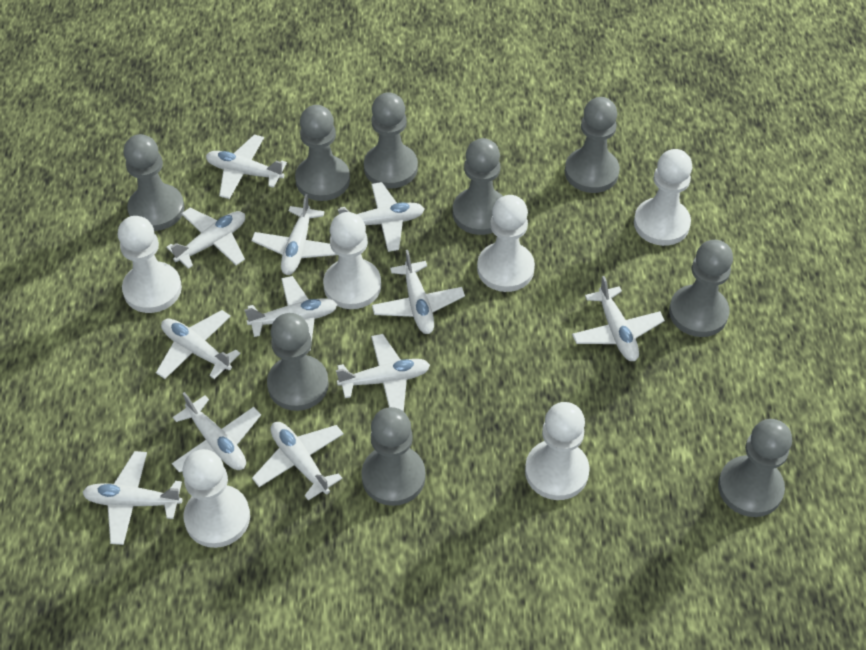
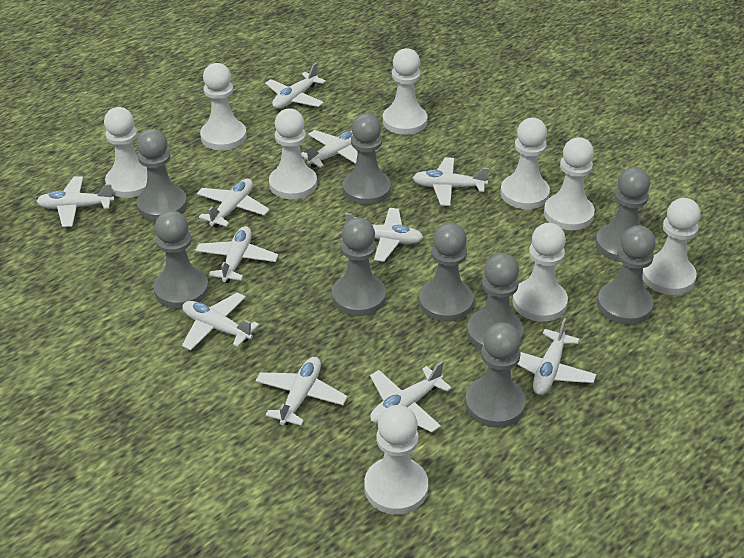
white pawn: 6 -> 9
white plane: 12 -> 11

